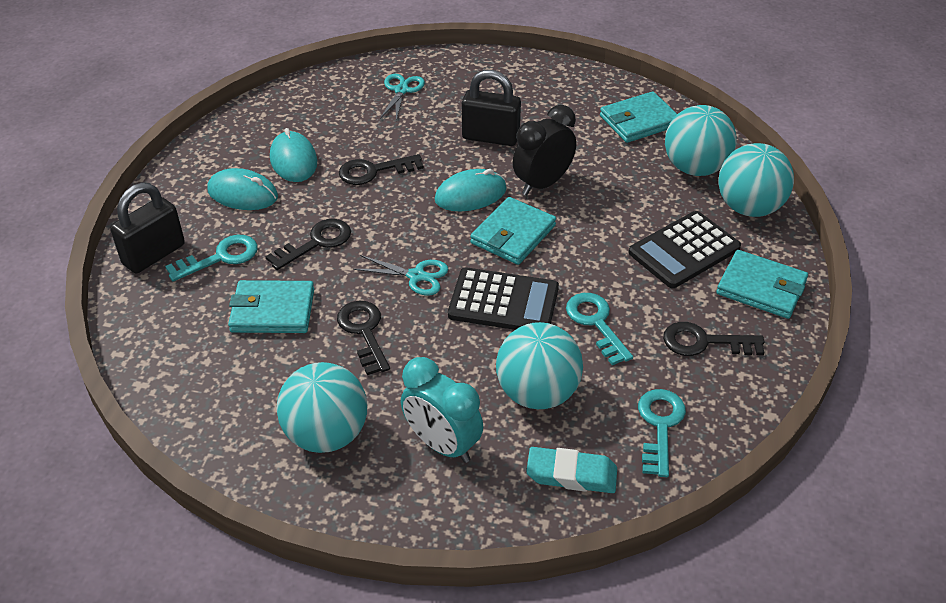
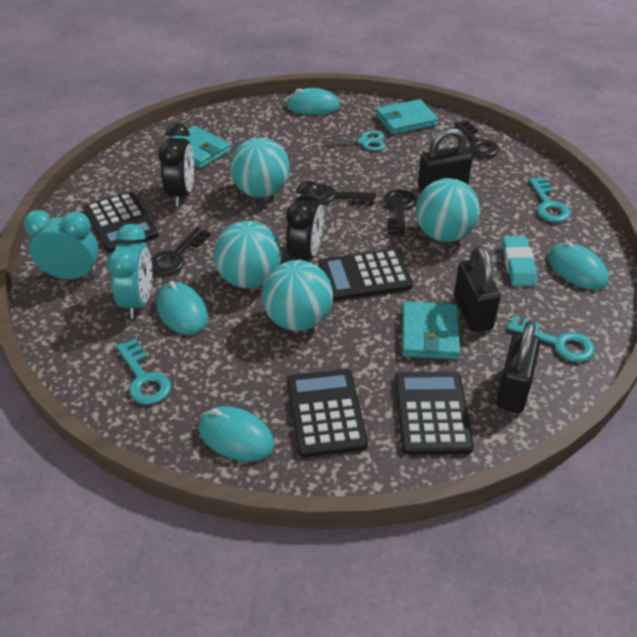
black calculator: 2 -> 4
black clock: 1 -> 2
black padlock: 2 -> 3
turquoise clock: 1 -> 2
turquoise mouse: 3 -> 4
turquoise scissors: 2 -> 1
turquoise wallet: 4 -> 3

